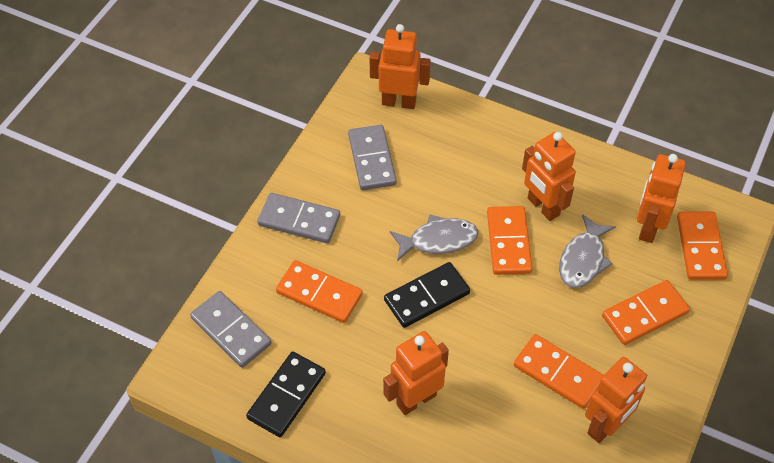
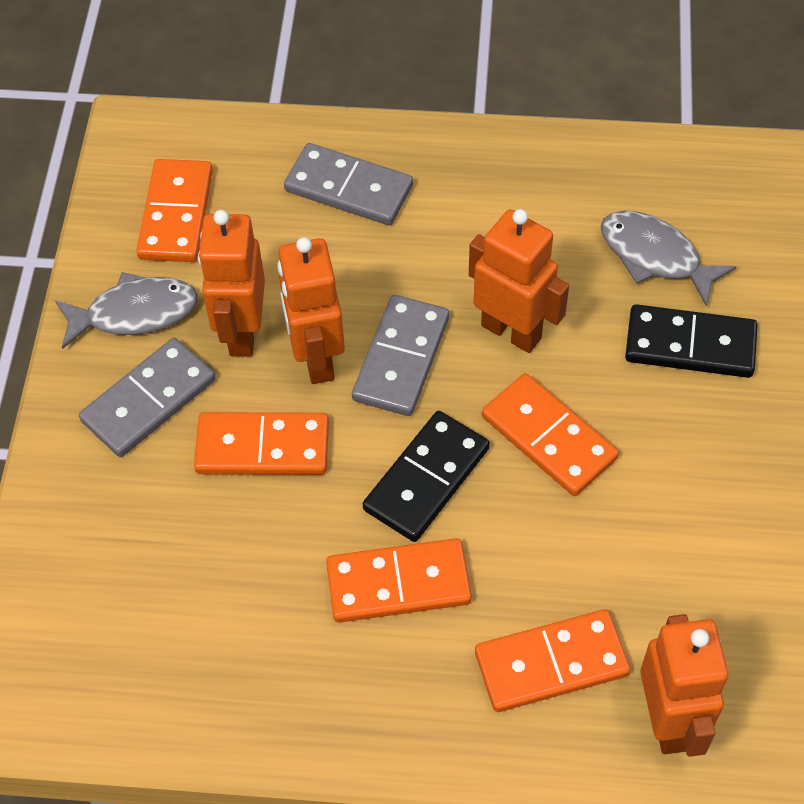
orange robot: 5 -> 4

